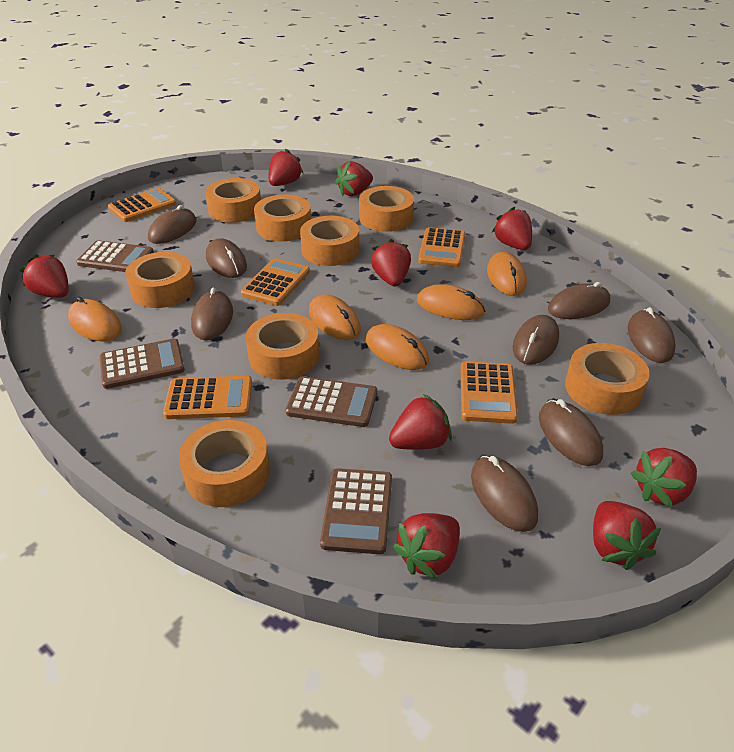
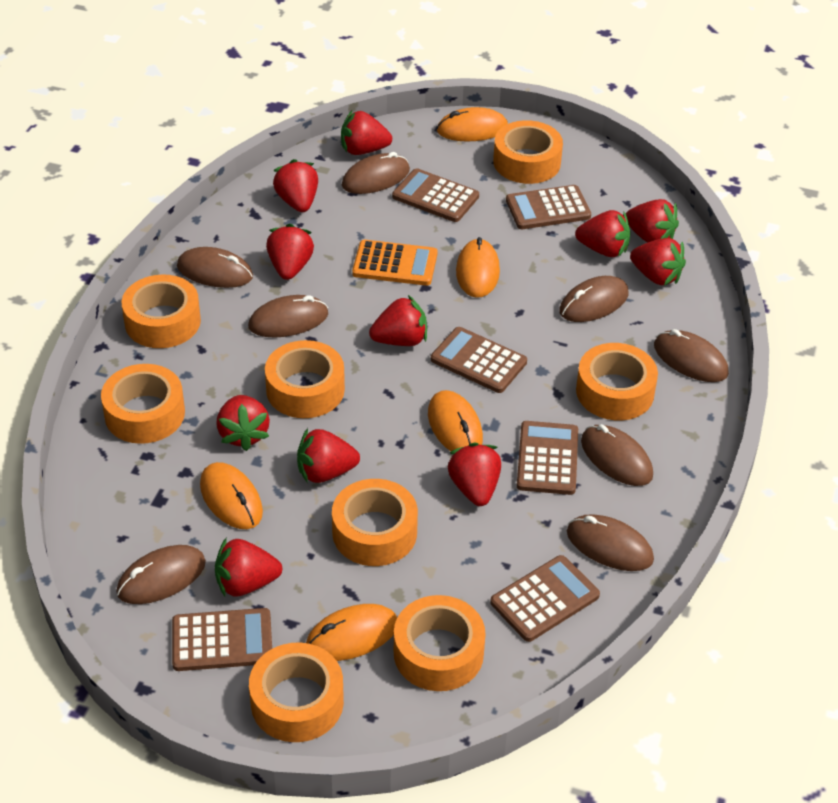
brown calculator: 4 -> 6
orange calculator: 5 -> 1
red strawberry: 9 -> 11

